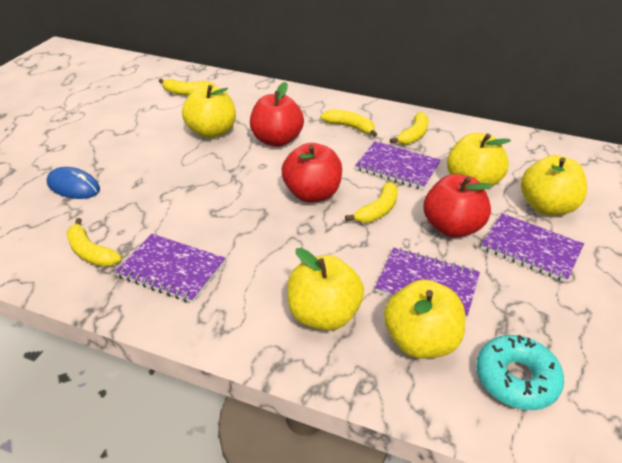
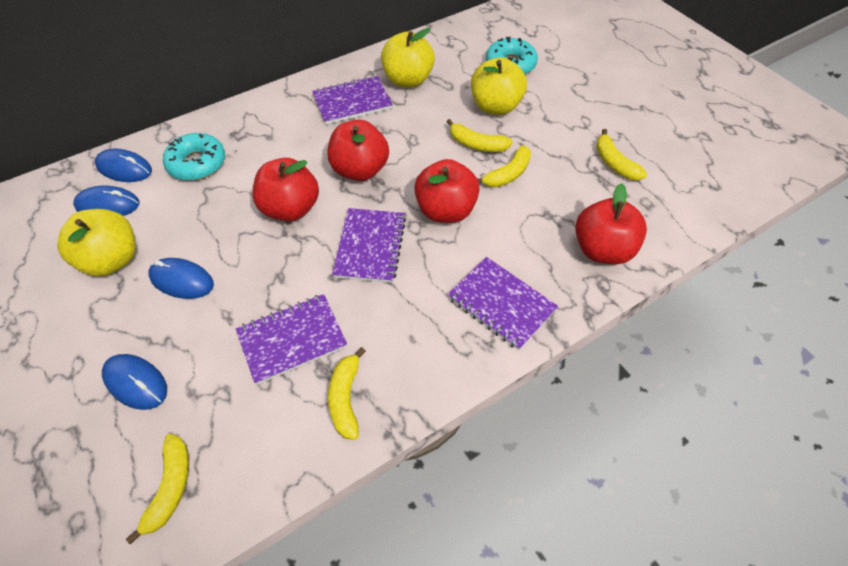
blue mouse: 1 -> 4
red apple: 3 -> 4
turquoise donut: 1 -> 2
yellow apple: 5 -> 3

